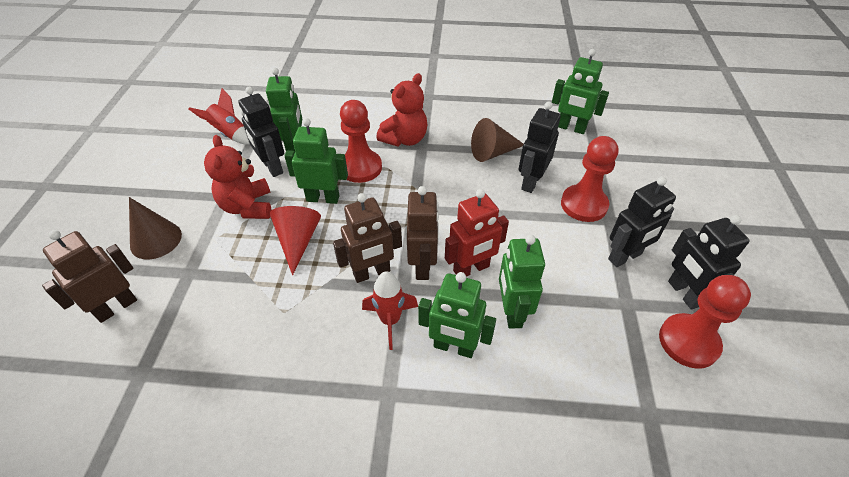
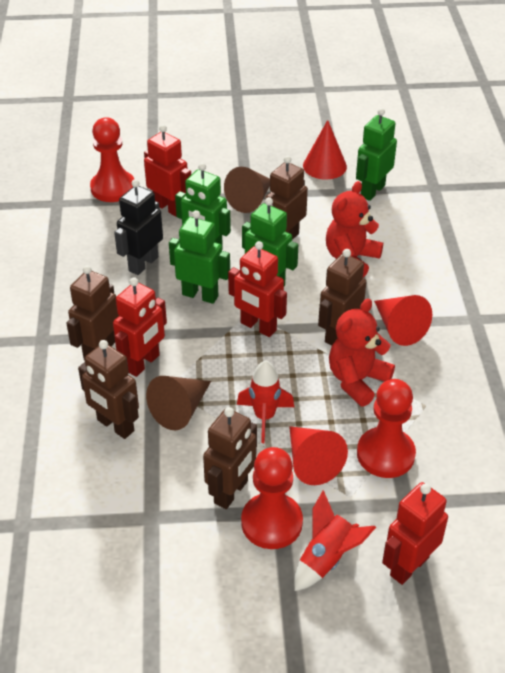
black robot: 4 -> 1
brown robot: 3 -> 5
green robot: 5 -> 4
red cone: 1 -> 3
red robot: 1 -> 4

